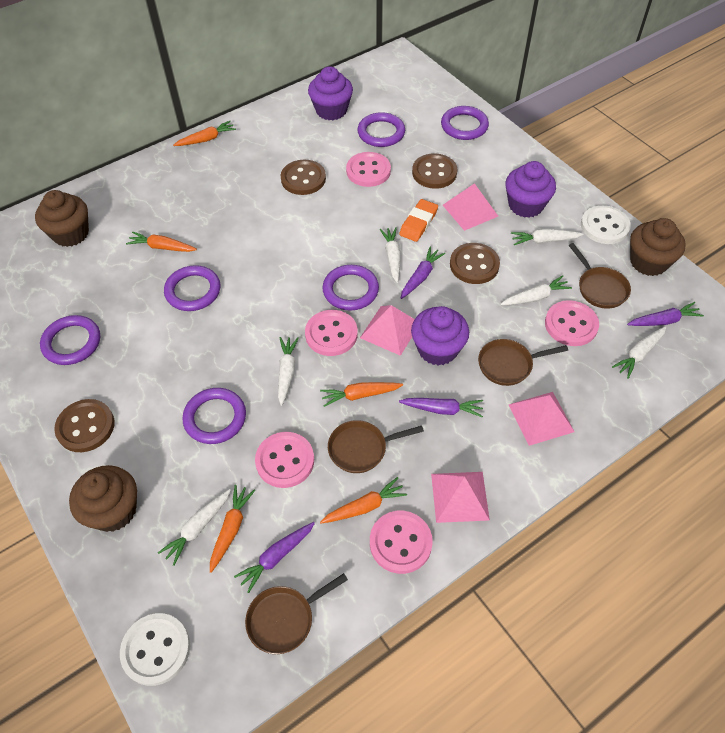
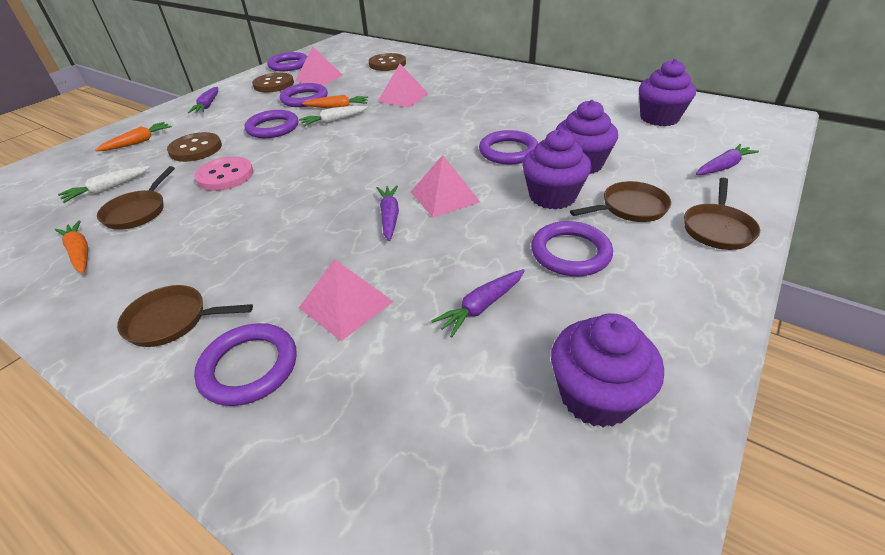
brown button: 4 -> 3
brown cupcake: 3 -> 0
orange carrot: 5 -> 3
orange eraser: 1 -> 0
pink button: 5 -> 1
purple cupcake: 3 -> 4
white button: 2 -> 0
white carrot: 6 -> 2

